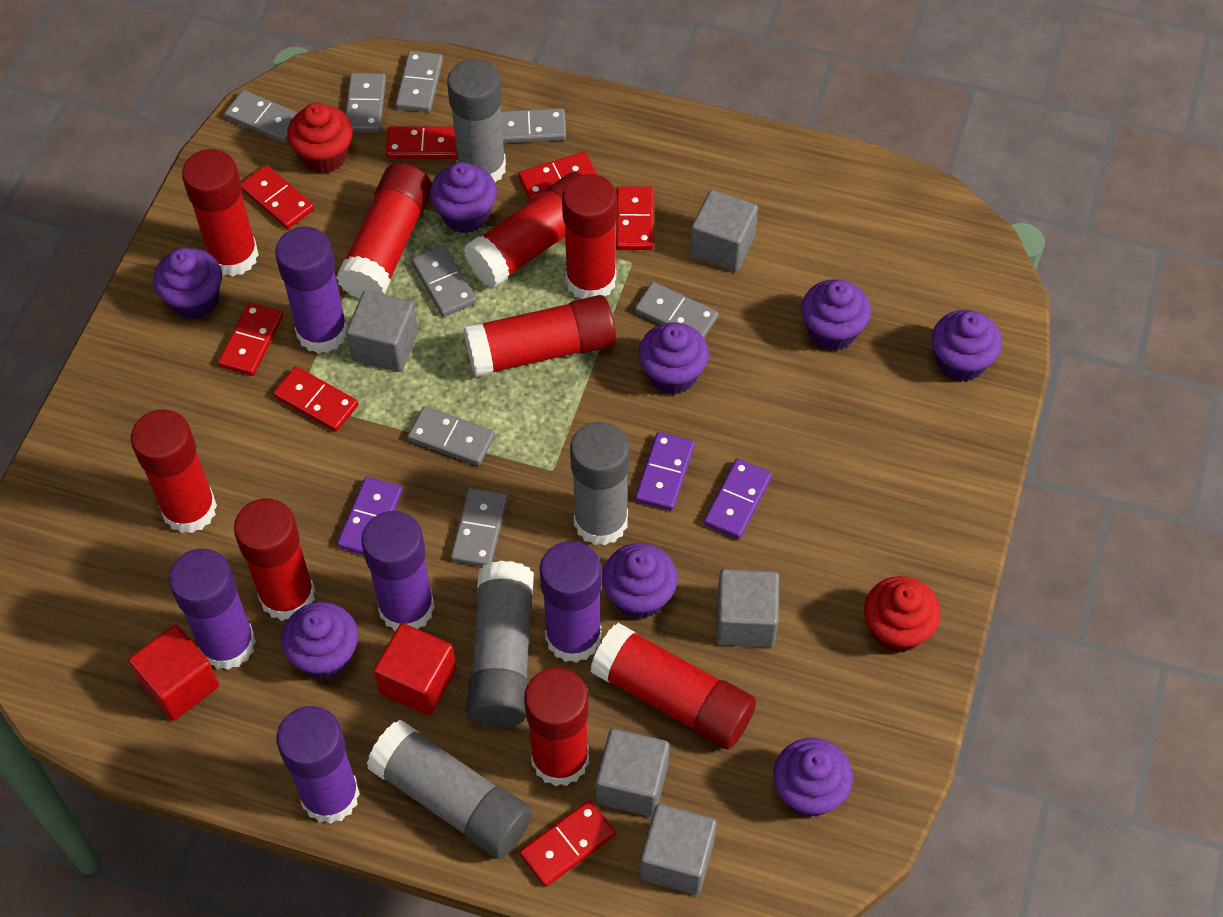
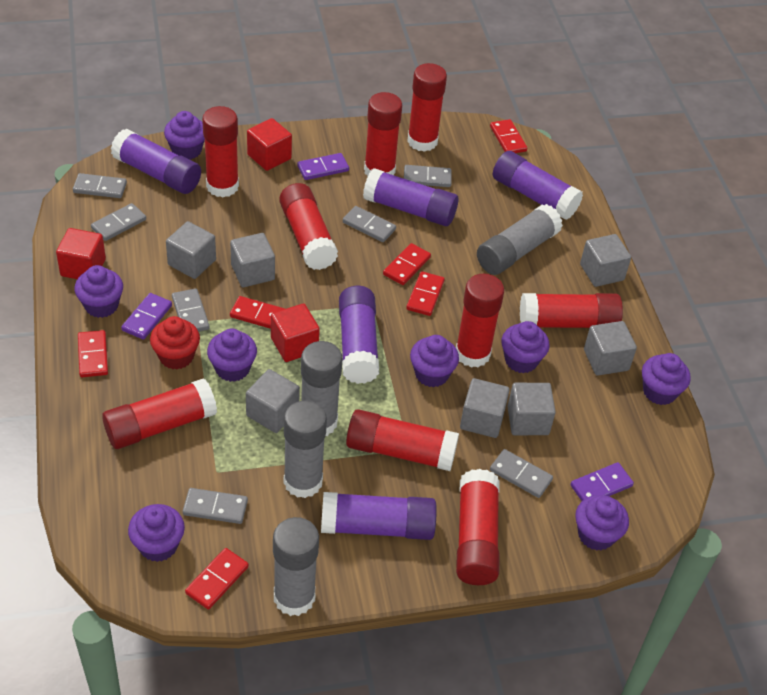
grey cube: 5 -> 7
grey domino: 8 -> 7
red cube: 2 -> 3
red cupcake: 2 -> 1
red domino: 7 -> 6

